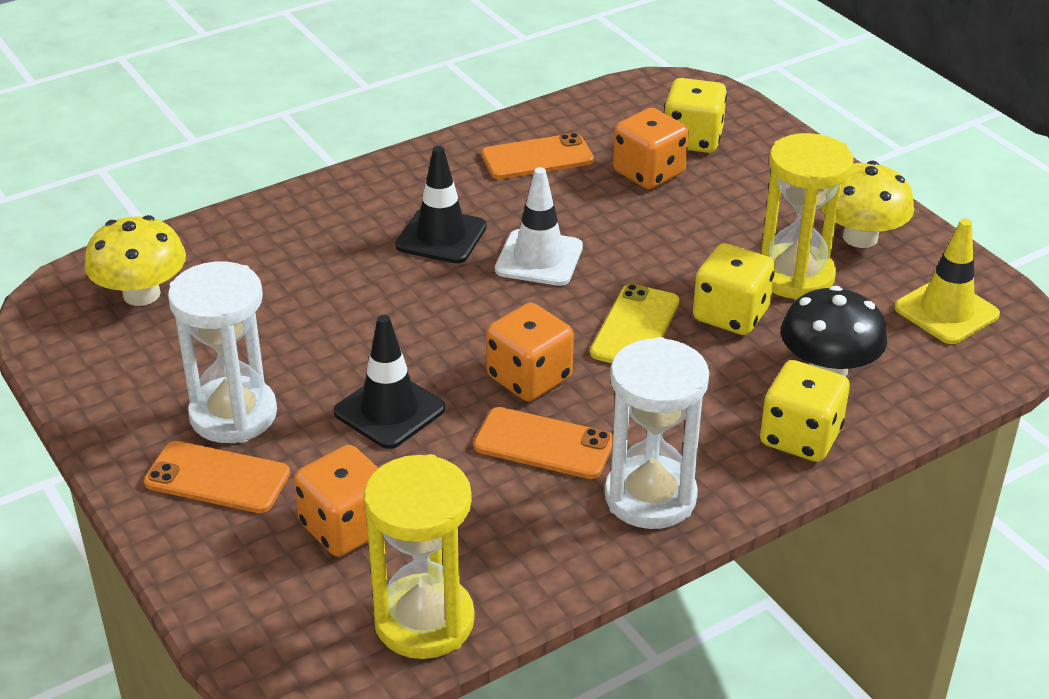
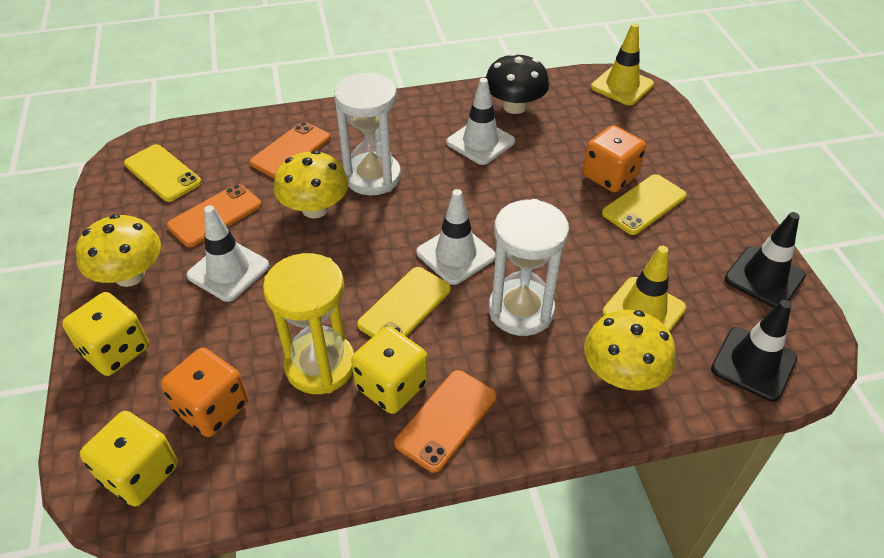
orange dice: 3 -> 2
white traffic cone: 1 -> 3
yellow hourglass: 2 -> 1
yellow mushroom: 2 -> 3
yellow phone: 1 -> 3
yellow traffic cone: 1 -> 2

